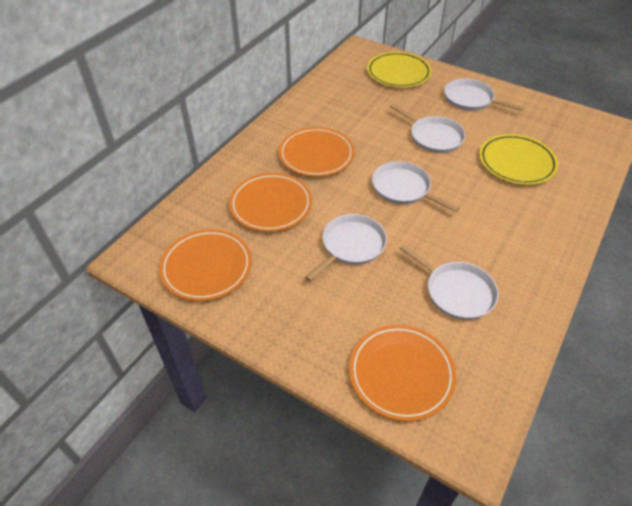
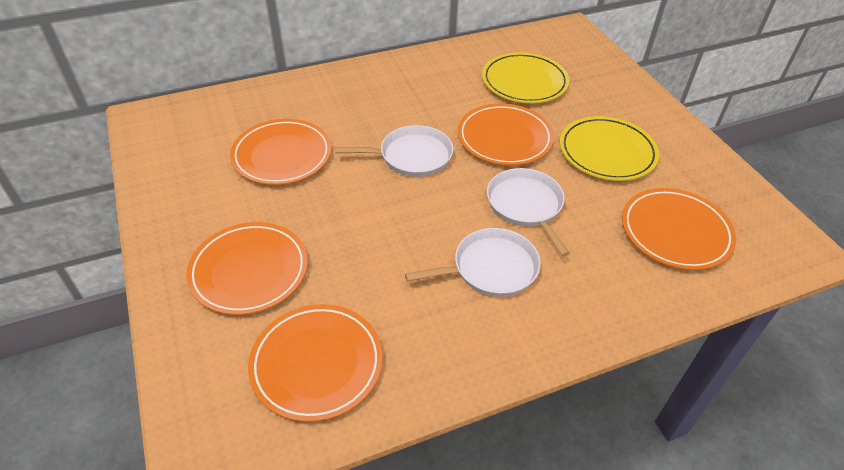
orange plate: 4 -> 5
white pan: 5 -> 3

